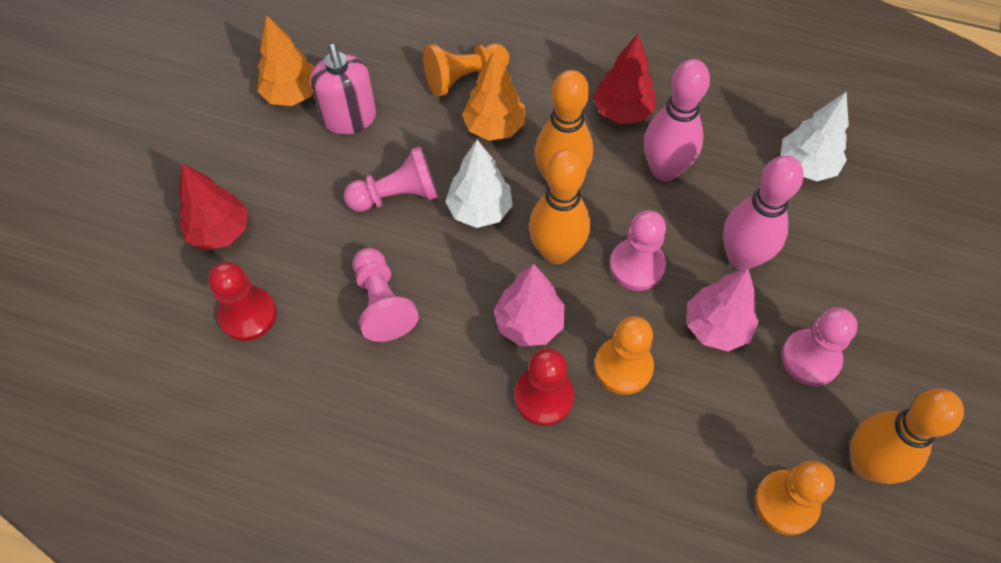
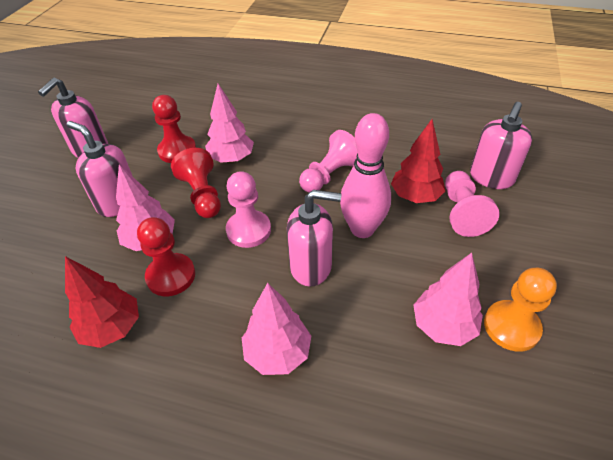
orange bowling pin: 3 -> 0
orange pawn: 3 -> 1
orange tree: 2 -> 0
pink bowling pin: 2 -> 1
pink pawn: 4 -> 3
pink soap dispenser: 1 -> 4
pink tree: 2 -> 4
red pawn: 2 -> 3
white tree: 2 -> 0

